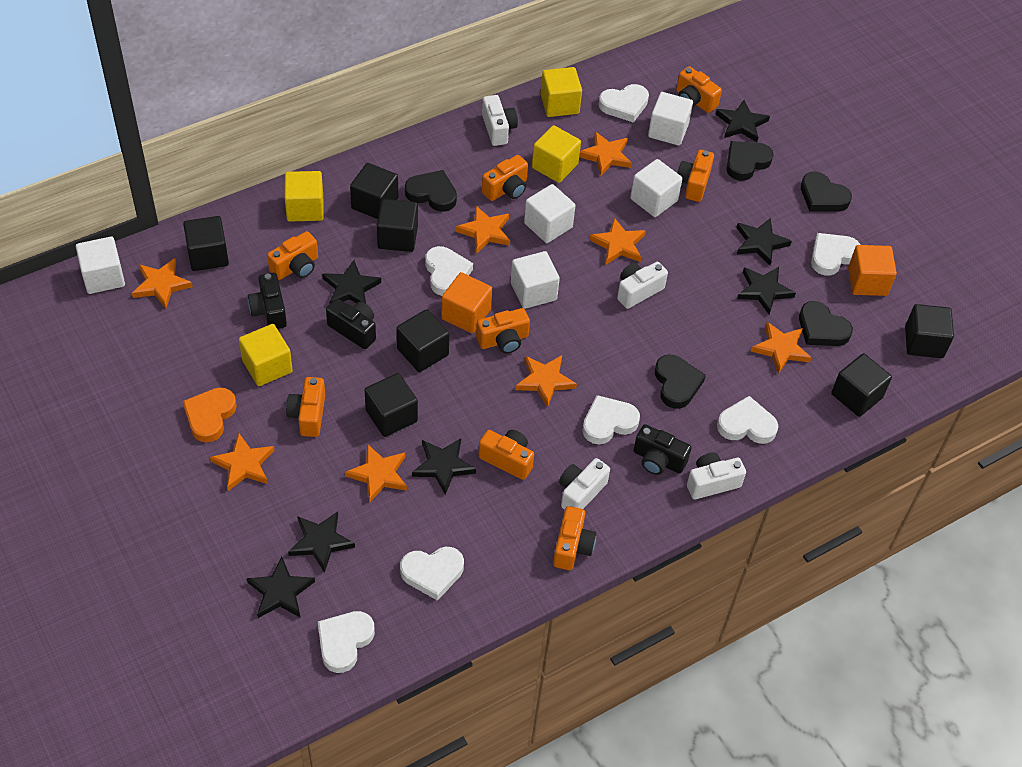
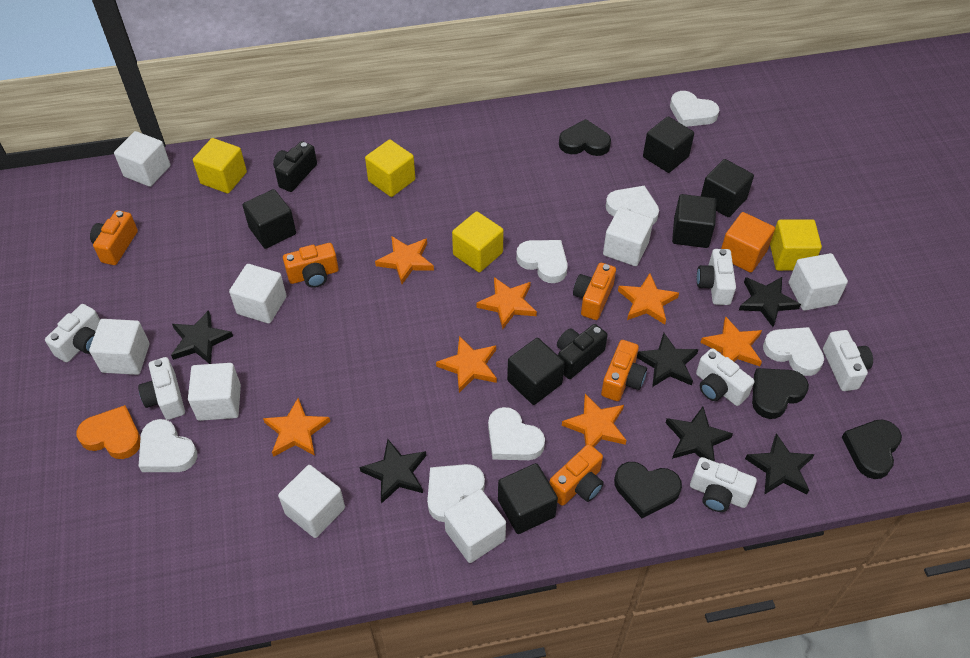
black camera: 3 -> 2
black cube: 7 -> 6
black heart: 5 -> 4
black star: 7 -> 6
orange camera: 8 -> 5
orange cube: 2 -> 1
orange star: 8 -> 7
white camera: 4 -> 6
white cube: 5 -> 8

